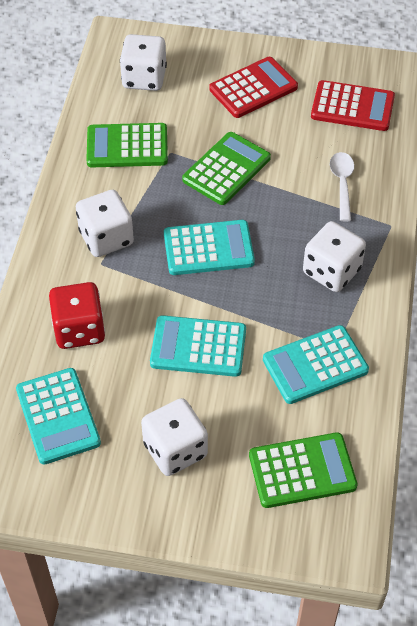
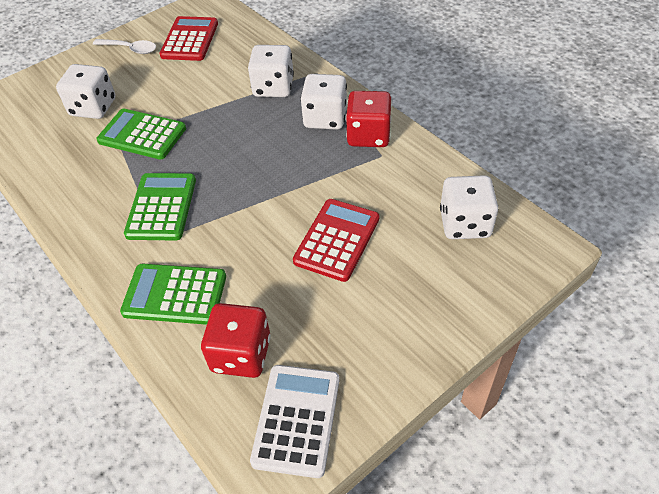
red dice: 1 -> 2
turquoise calculator: 4 -> 0
white calculator: 0 -> 1

